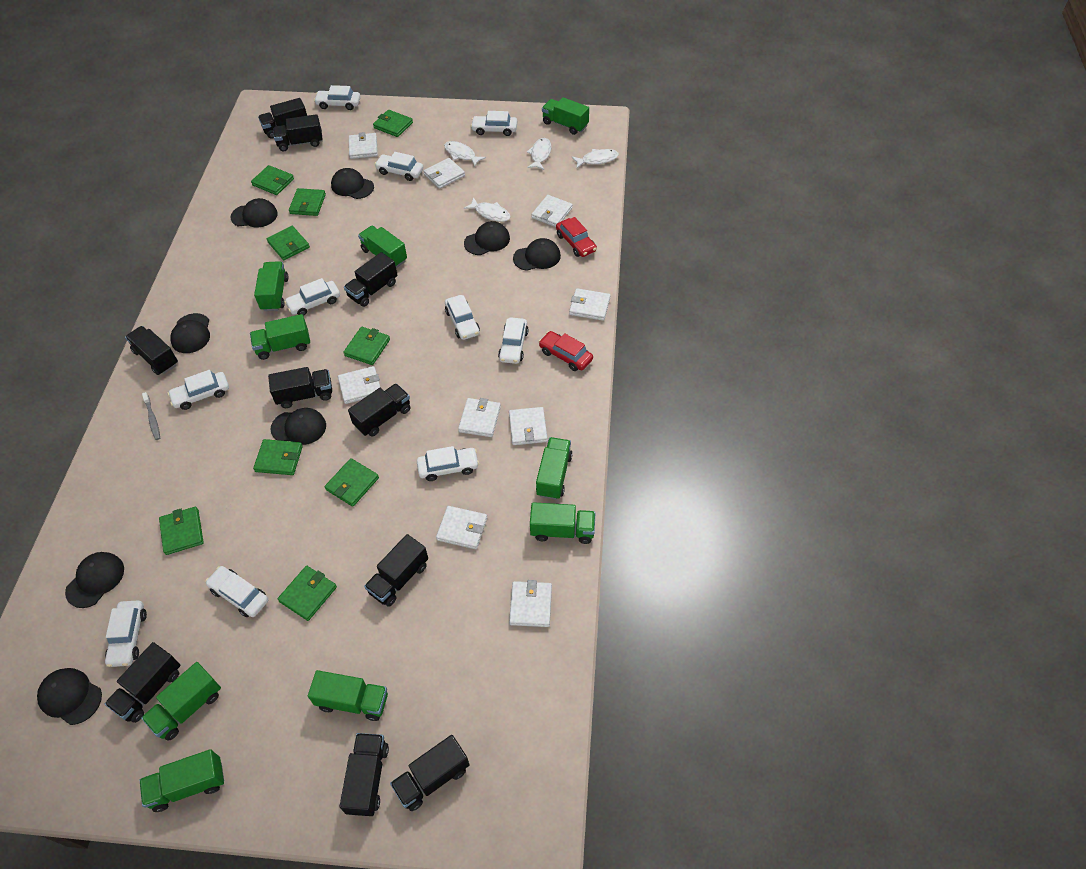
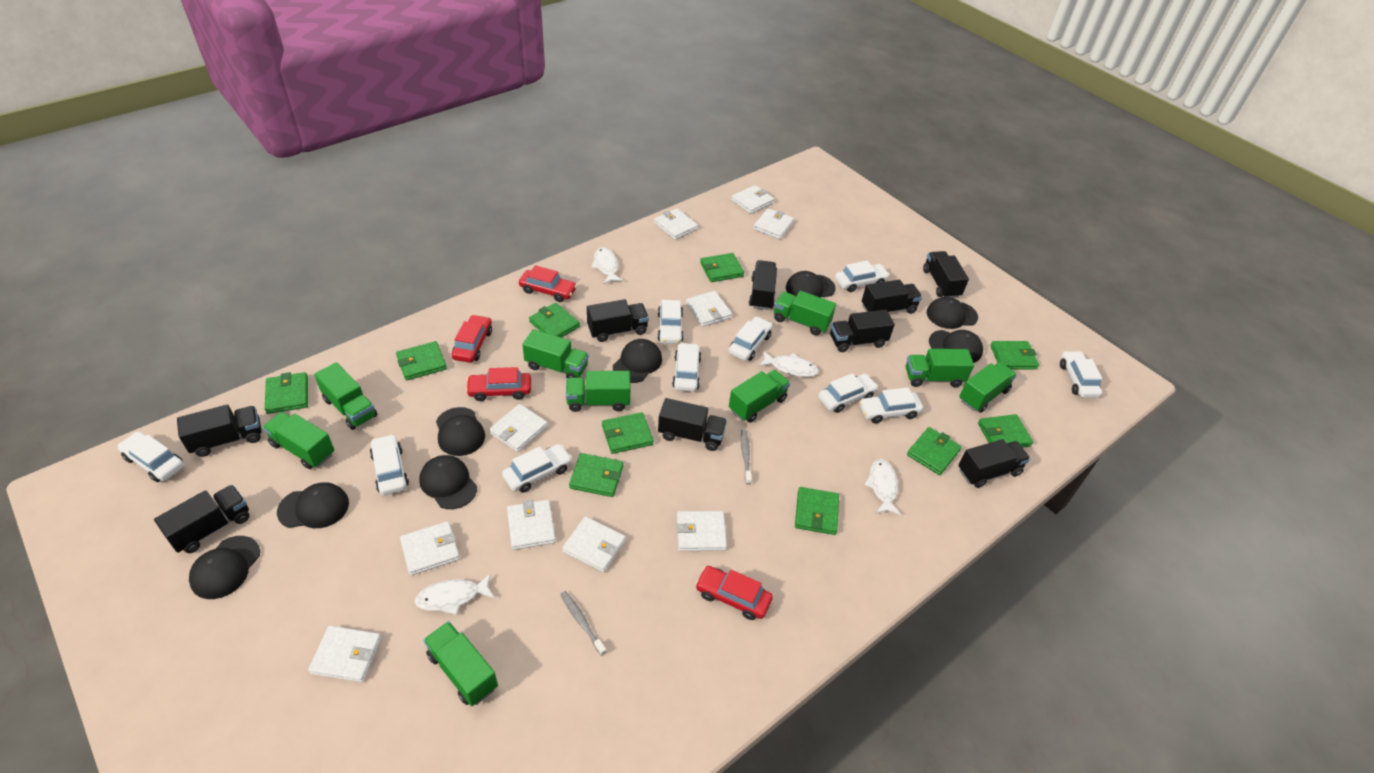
black truck: 10 -> 9
green wallet: 9 -> 10
grey toothbrush: 1 -> 2
red car: 2 -> 4
white wallet: 9 -> 10

